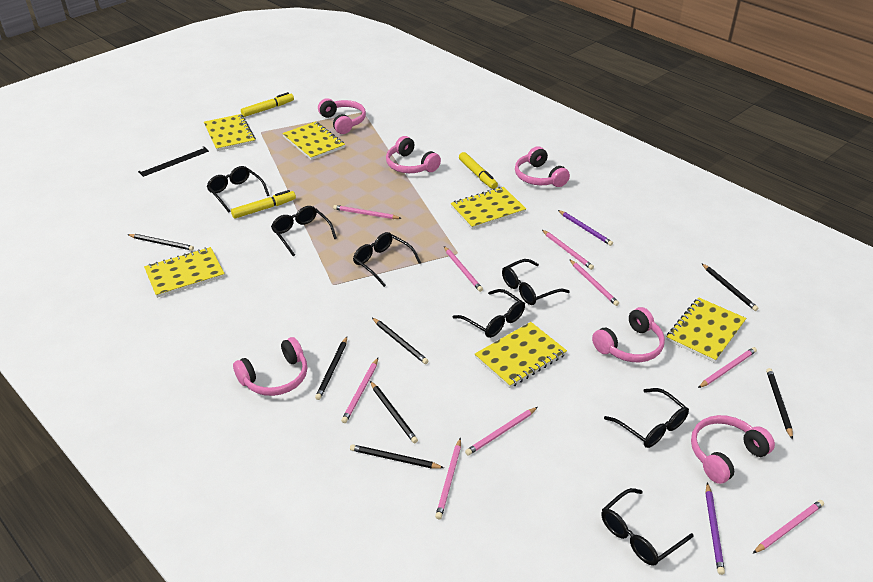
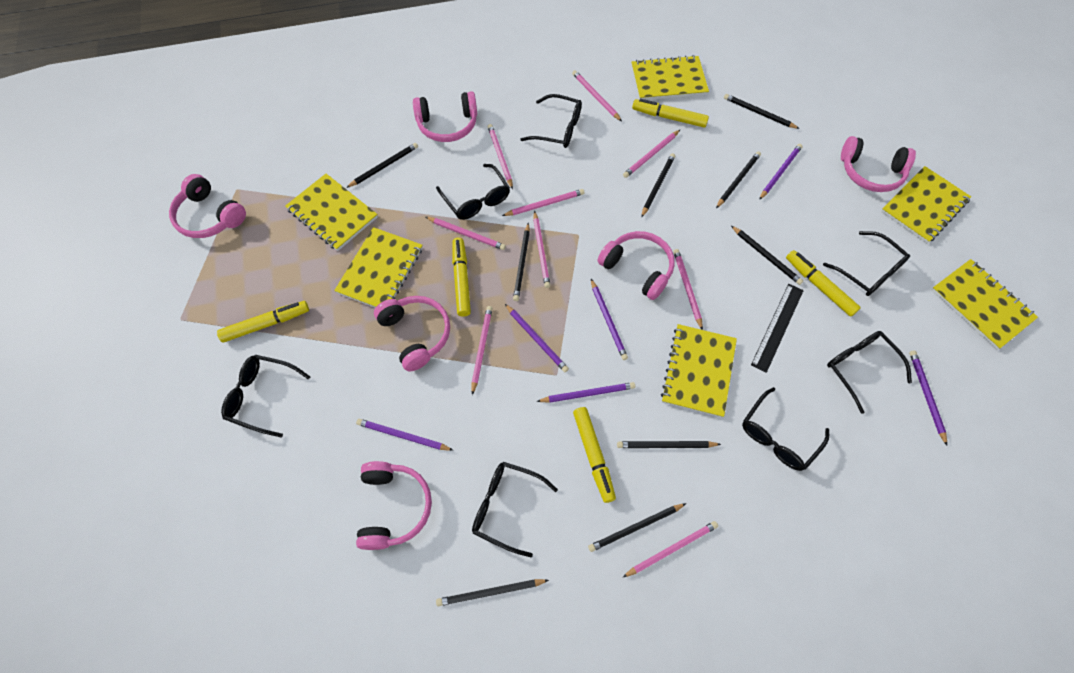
black pencil: 7 -> 9
purple pencil: 2 -> 6
yellow marker: 3 -> 5

